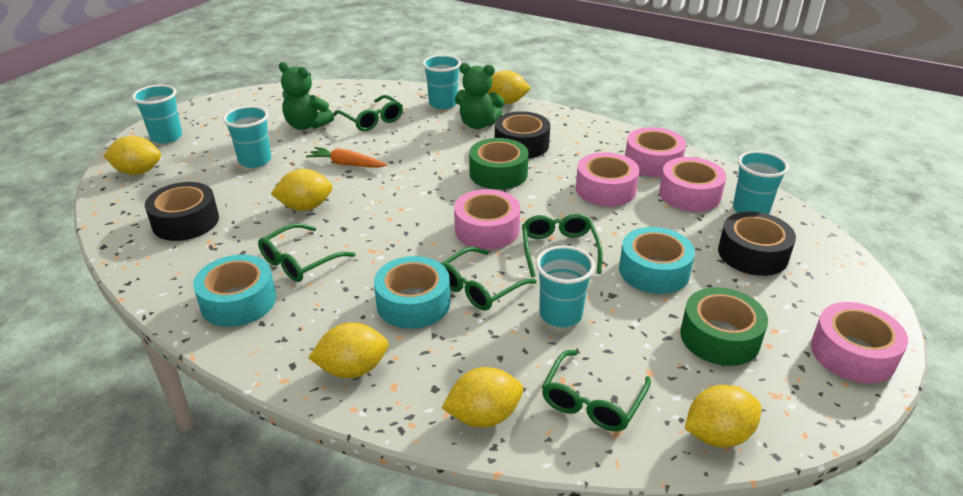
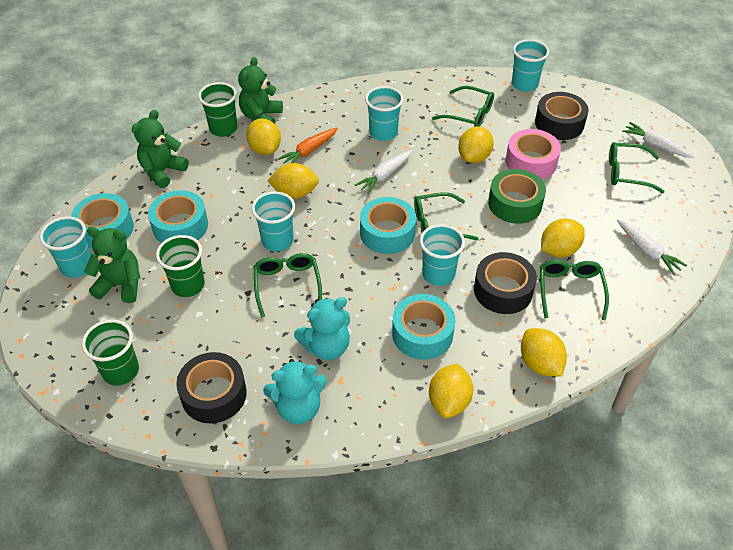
green cup: 0 -> 3
green tape: 2 -> 1
green teddy bear: 2 -> 3
pink tape: 5 -> 1
turquoise tape: 3 -> 4
turquoise teddy bear: 0 -> 2
white carrot: 0 -> 3

